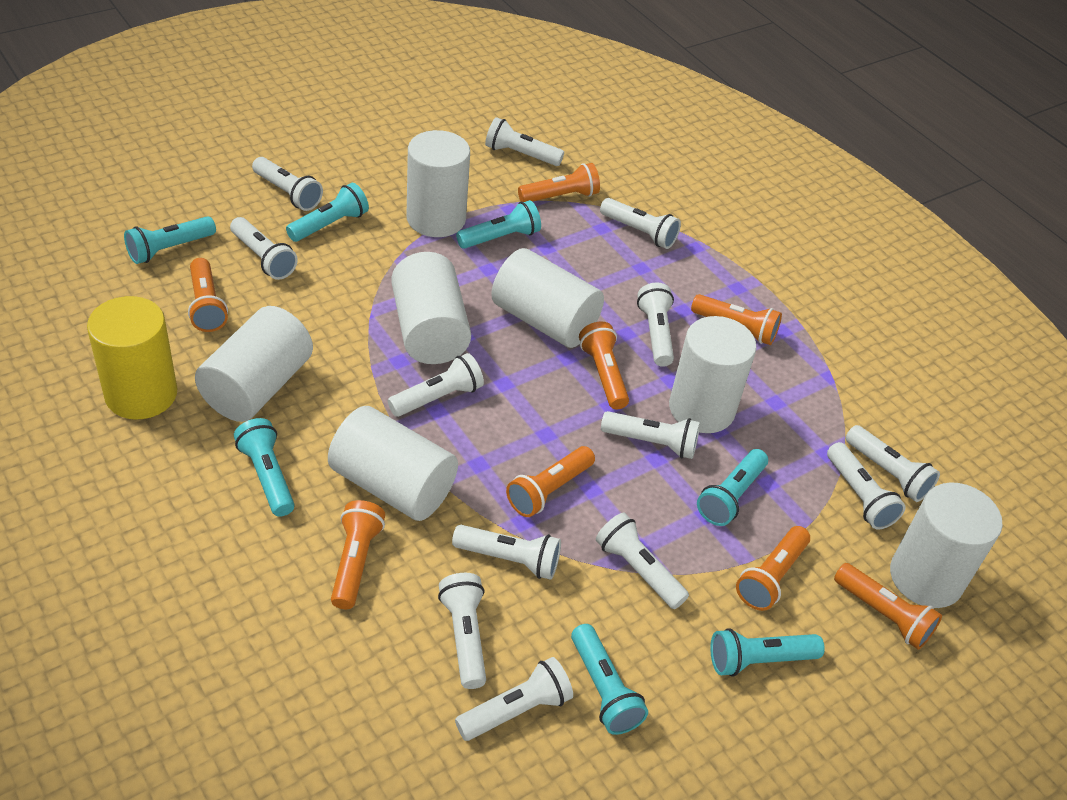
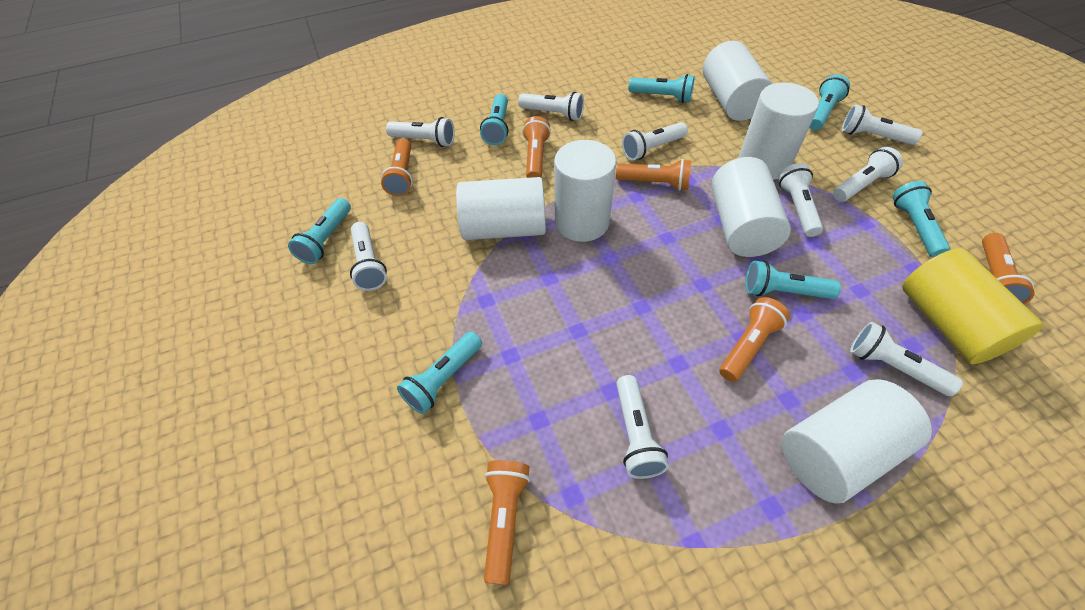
orange flashlight: 8 -> 6
white cylinder: 7 -> 6
white flashlight: 13 -> 9

